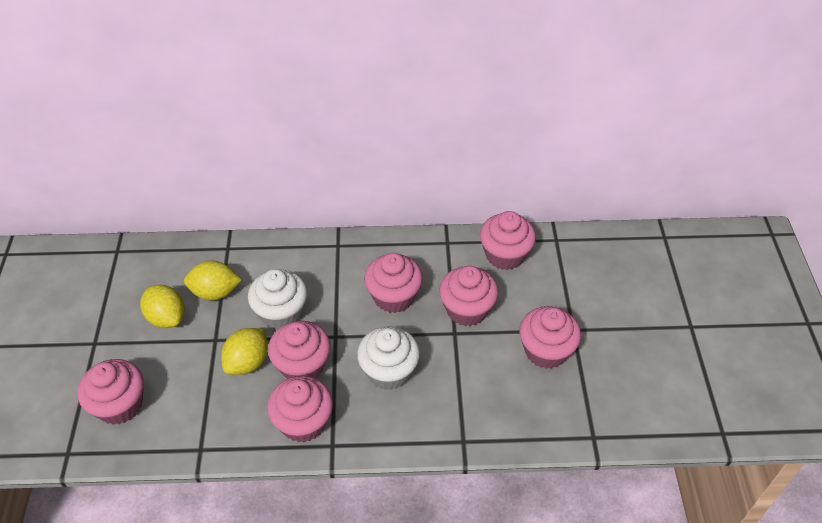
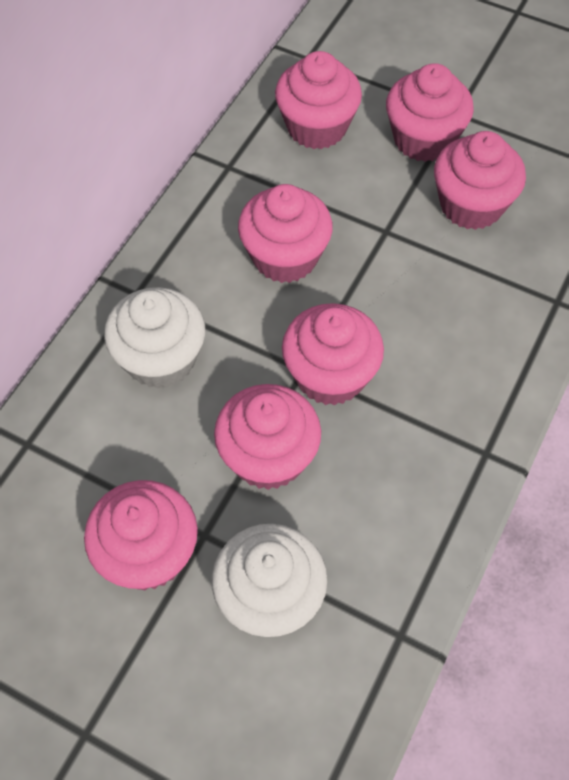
yellow lemon: 3 -> 0

